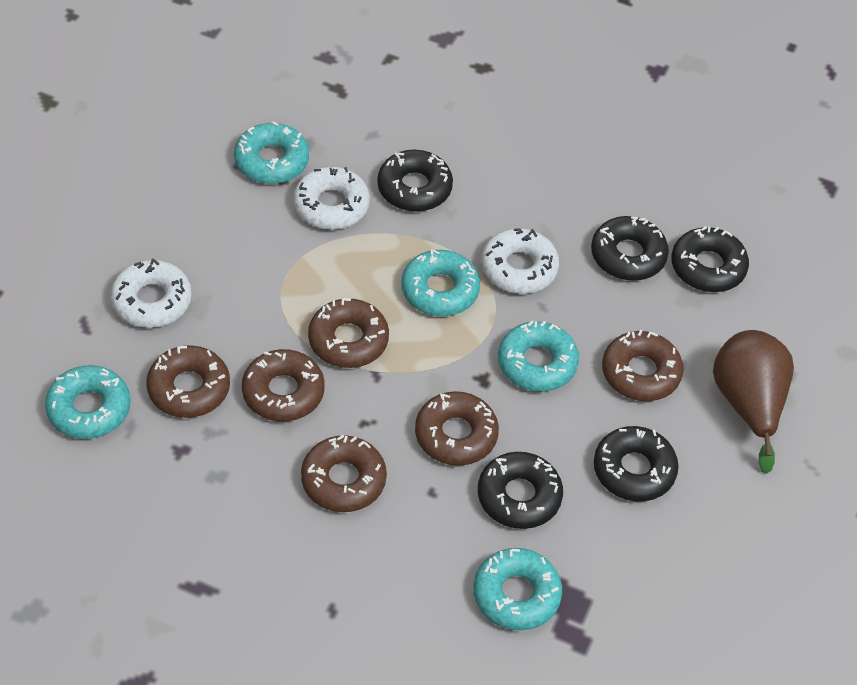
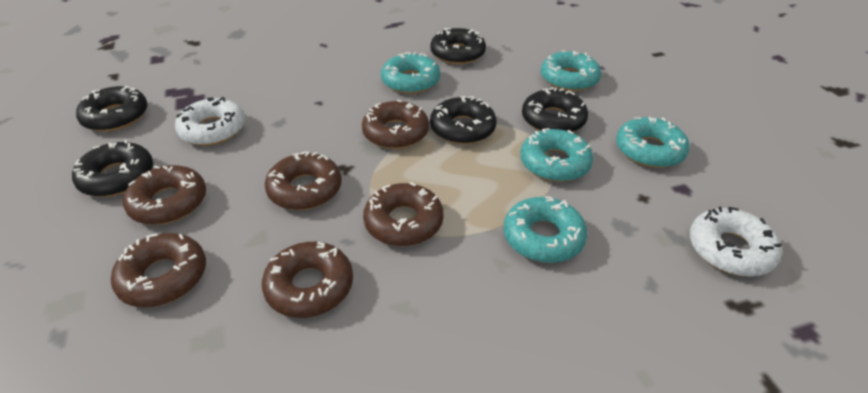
brown pear: 1 -> 0
white donut: 3 -> 2

